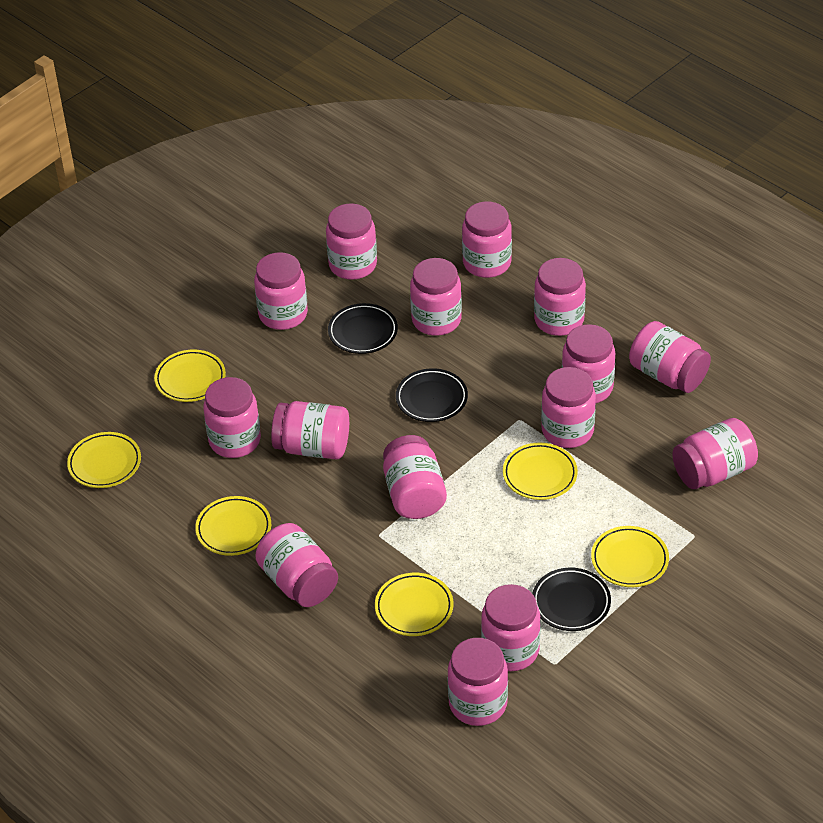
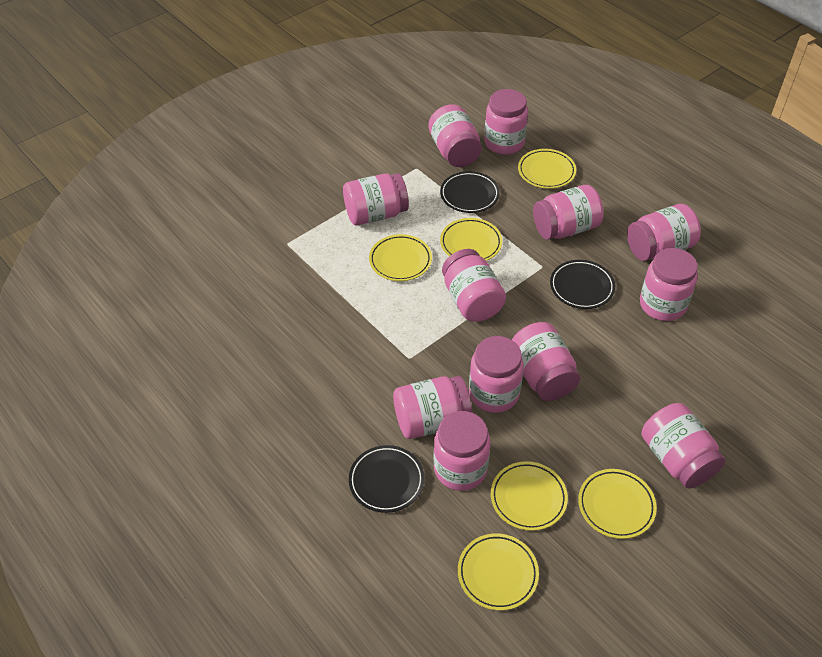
pink jar: 15 -> 12

